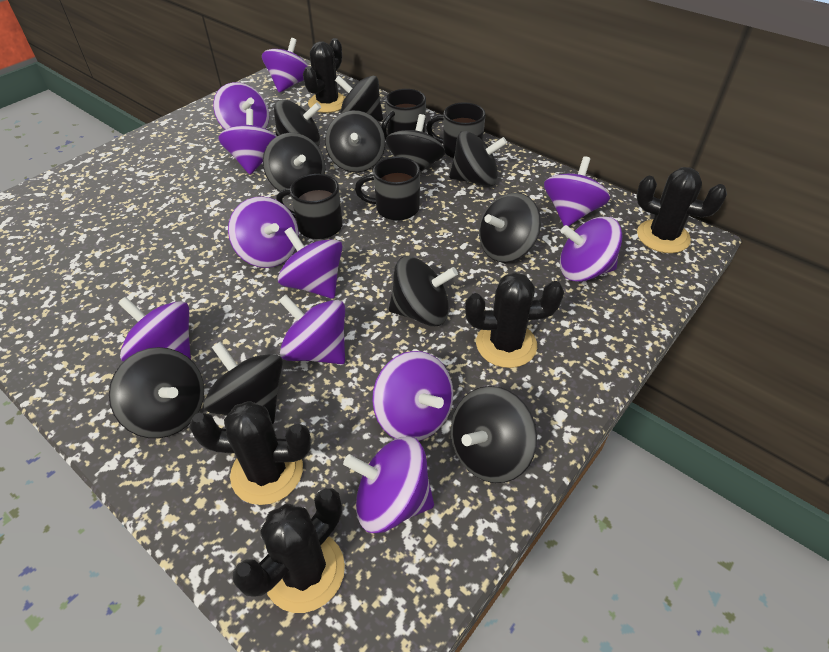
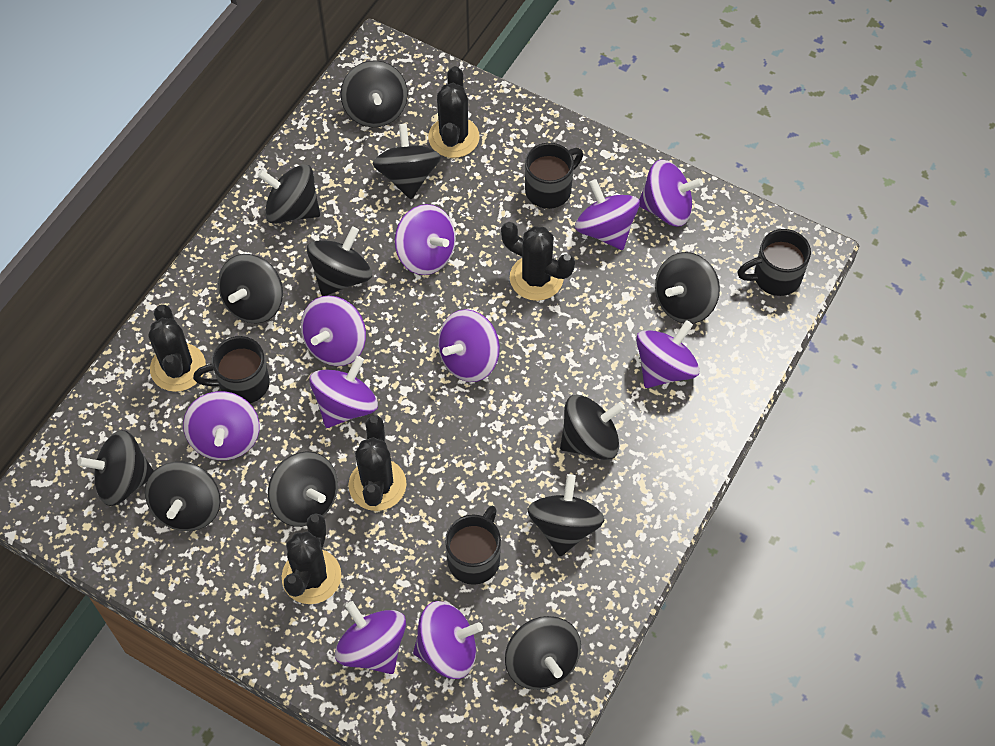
black spinning top: 11 -> 12
purple spinning top: 11 -> 10

